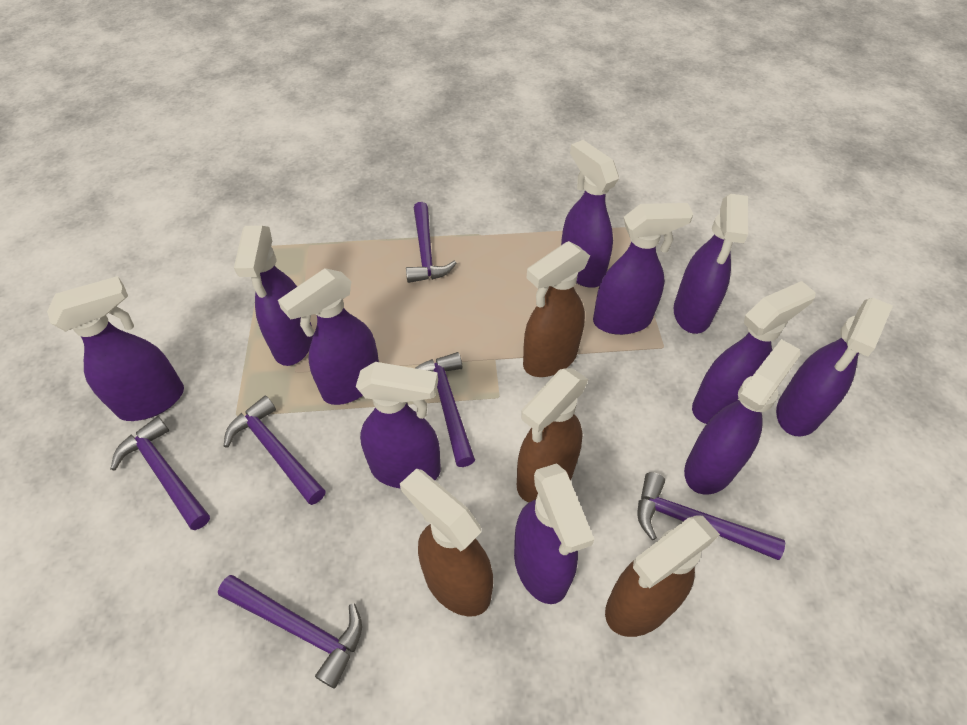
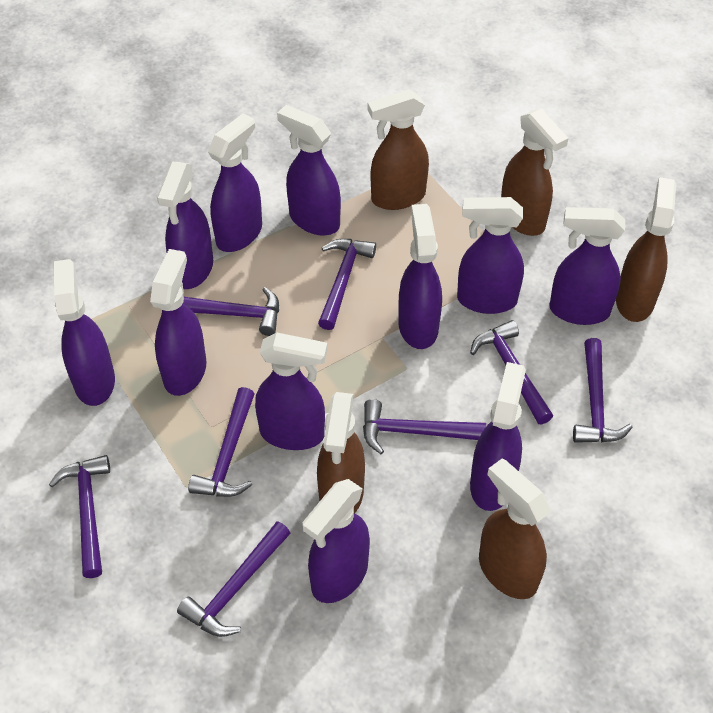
brown spray bottle: 4 -> 5
purple hammer: 6 -> 8

